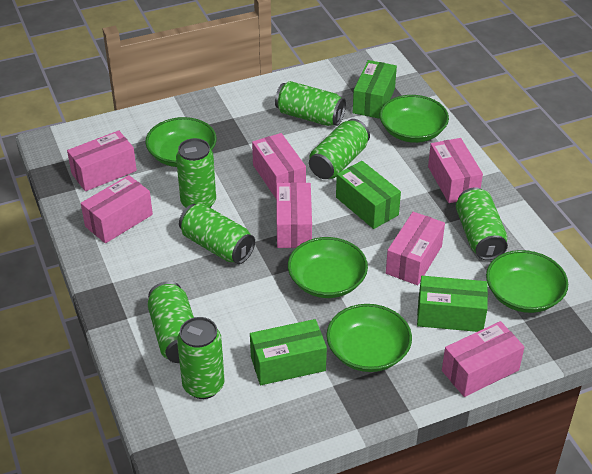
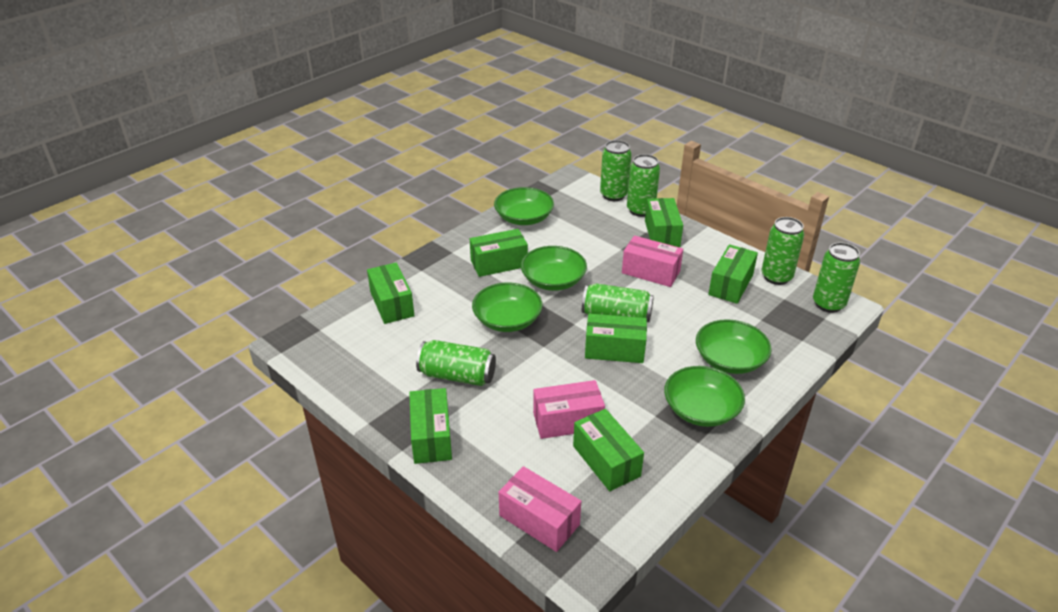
green box: 4 -> 7
green can: 7 -> 6
pink box: 7 -> 3

